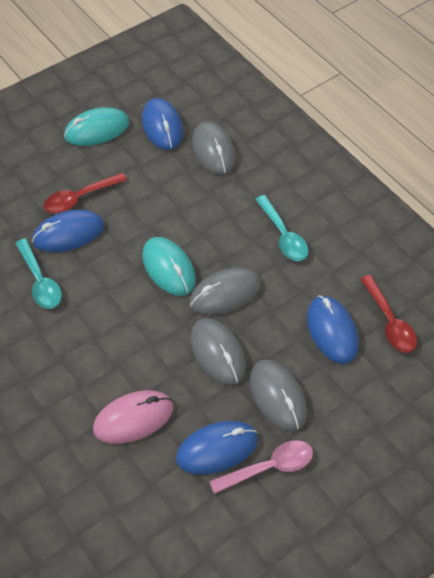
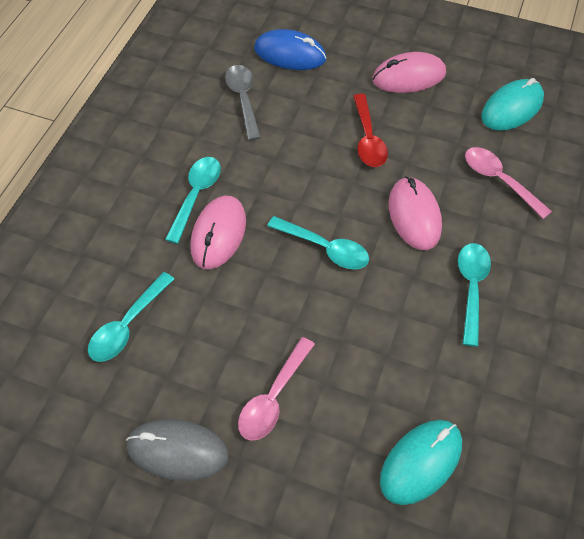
blue mouse: 4 -> 1
grey mouse: 4 -> 1
grey spoon: 0 -> 1
pink mouse: 1 -> 3
pink spoon: 1 -> 2
red spoon: 2 -> 1
turquoise spoon: 2 -> 4

